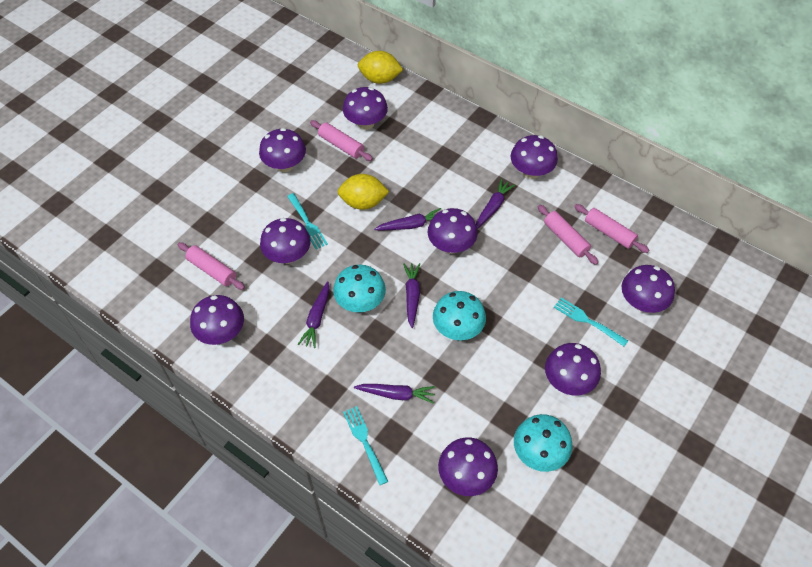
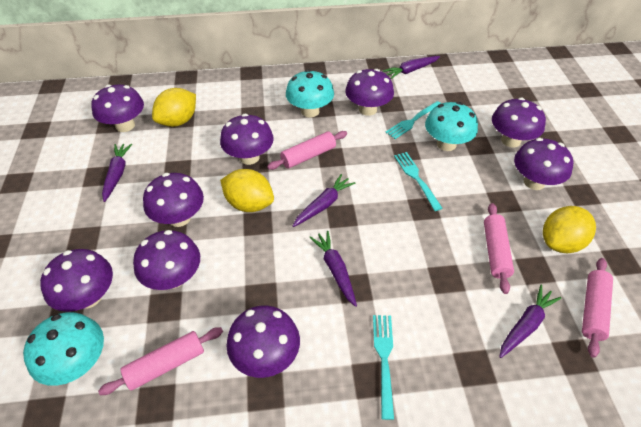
yellow lemon: 2 -> 3

